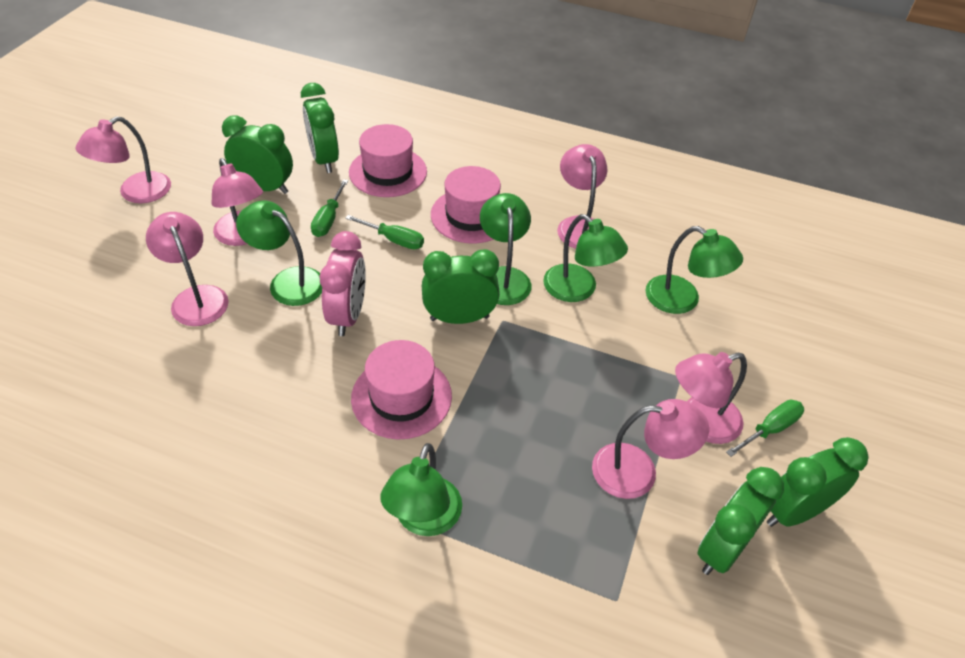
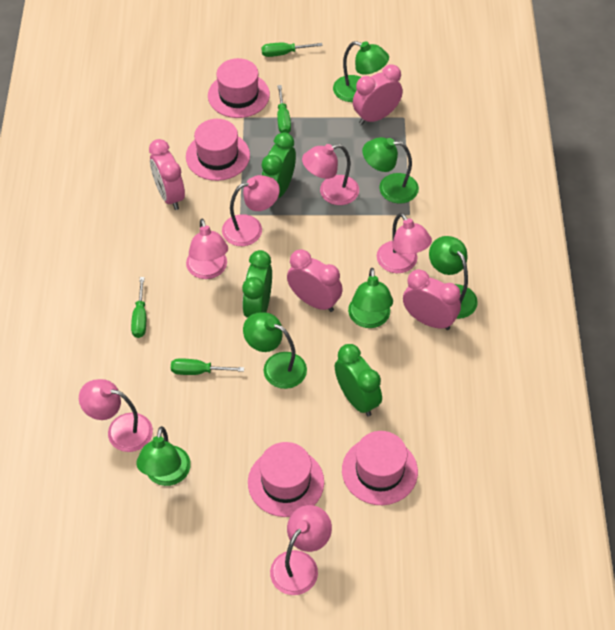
green clock: 5 -> 3
green lamp: 5 -> 6
green screwdriver: 3 -> 4
pink clock: 1 -> 4
pink hat: 3 -> 4

